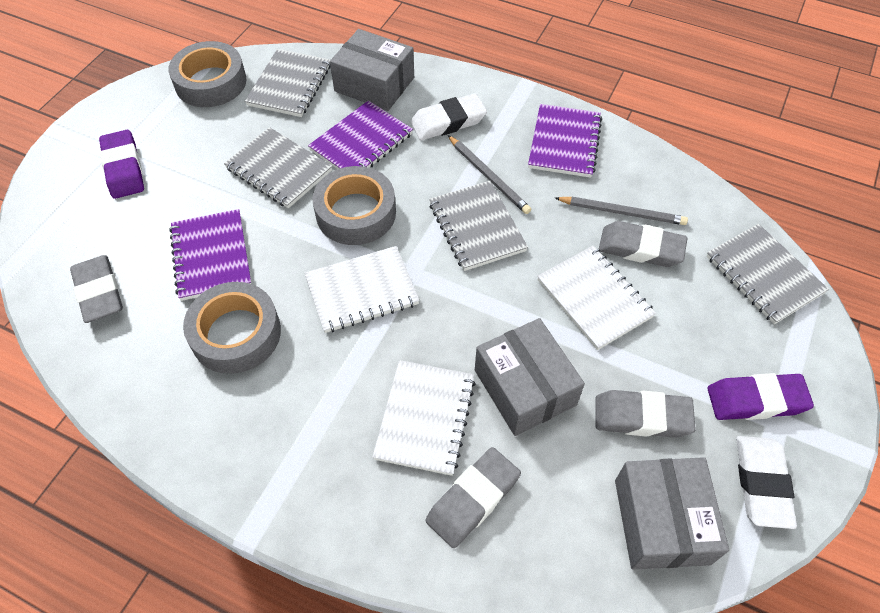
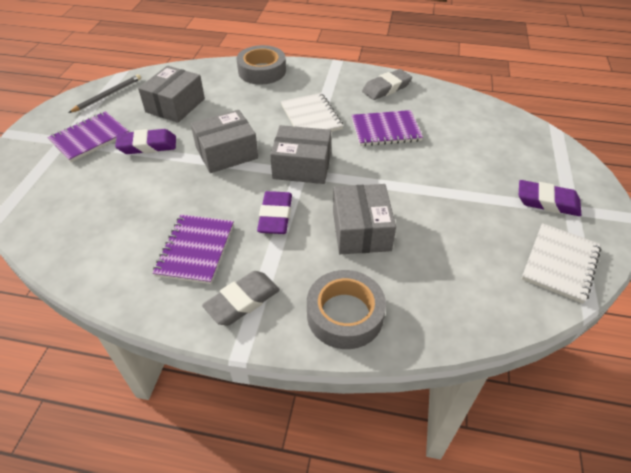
grey box: 3 -> 4
grey eraser: 4 -> 2
grey notebook: 4 -> 0
grey pencil: 2 -> 1
grey tape: 3 -> 2
purple eraser: 2 -> 3
white eraser: 2 -> 0
white notebook: 3 -> 2

